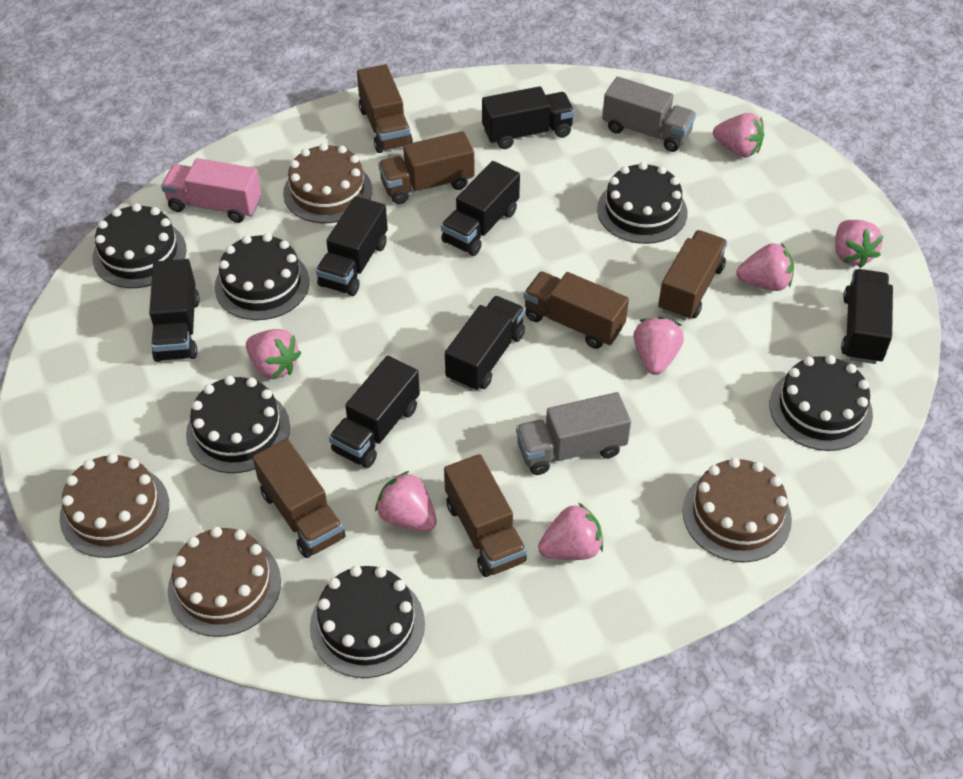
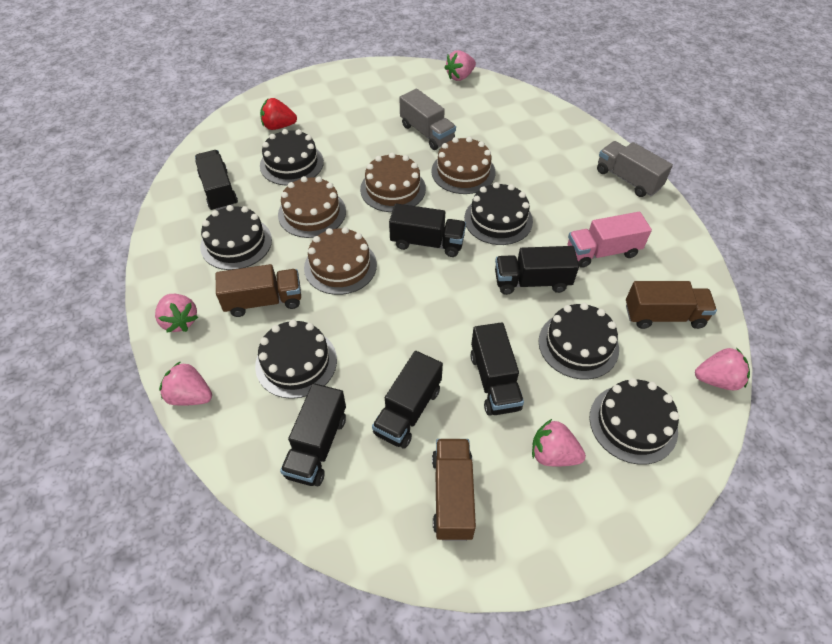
black truck: 7 -> 6
brown truck: 6 -> 3
pink strawberry: 7 -> 5
red strawberry: 0 -> 1

